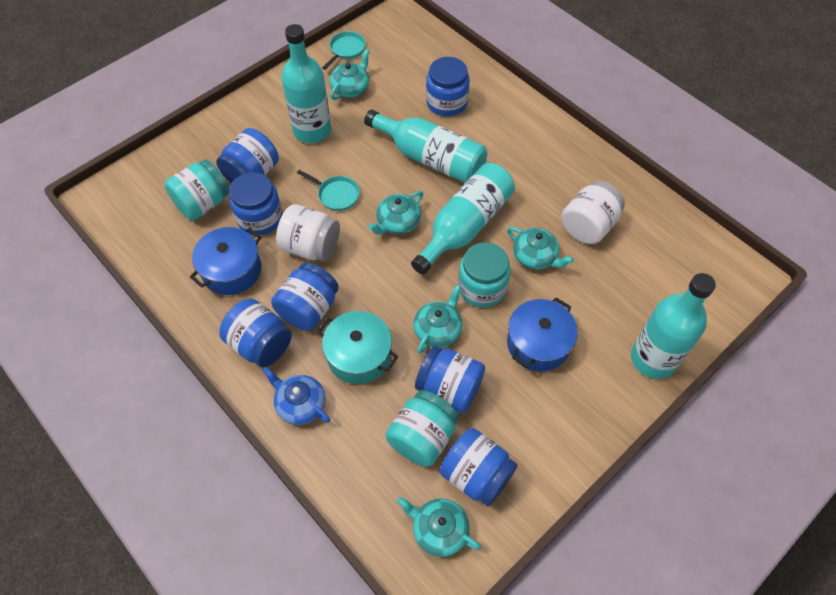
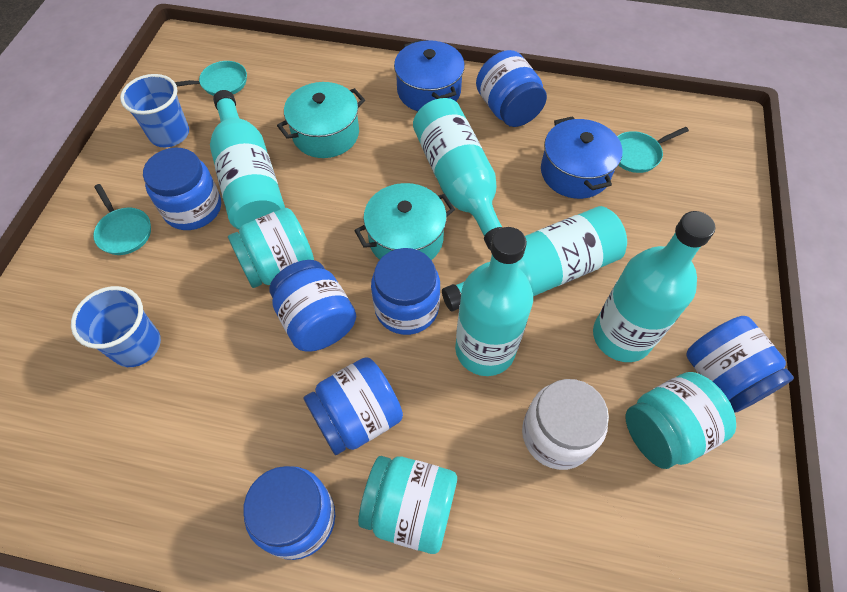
blue cup: 0 -> 2
blue teapot: 1 -> 0
turquoise bottle: 4 -> 5
turquoise pan: 2 -> 3
turquoise pot: 1 -> 2
turquoise teapot: 5 -> 0
white jar: 2 -> 1

